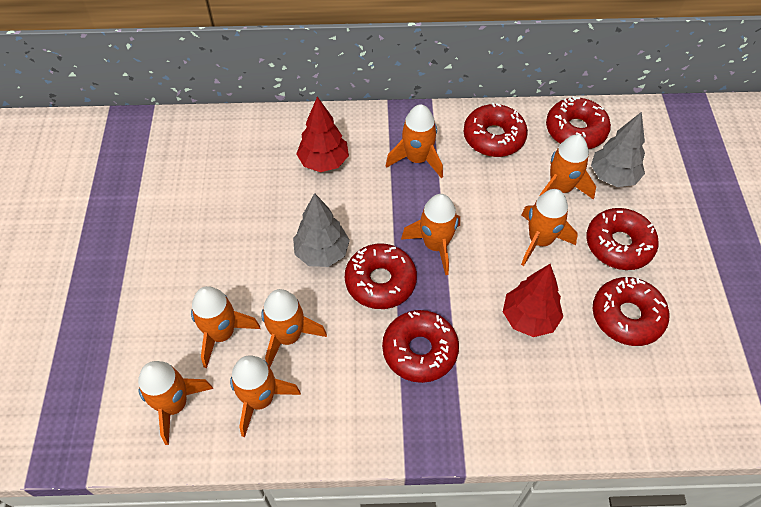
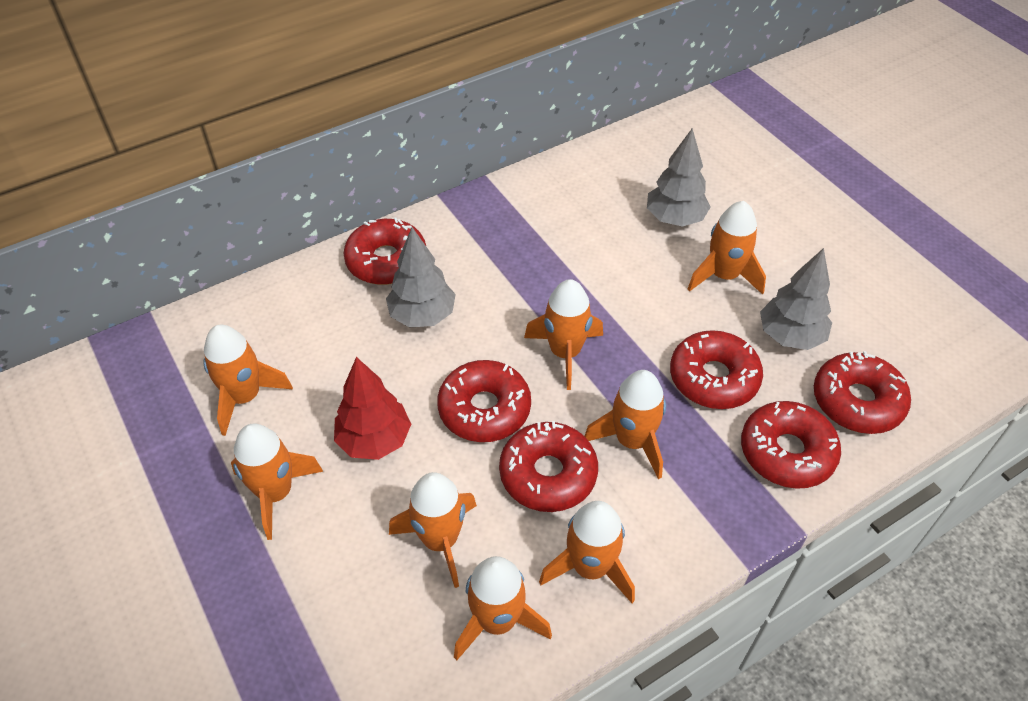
grey tree: 2 -> 3
red tree: 2 -> 1

